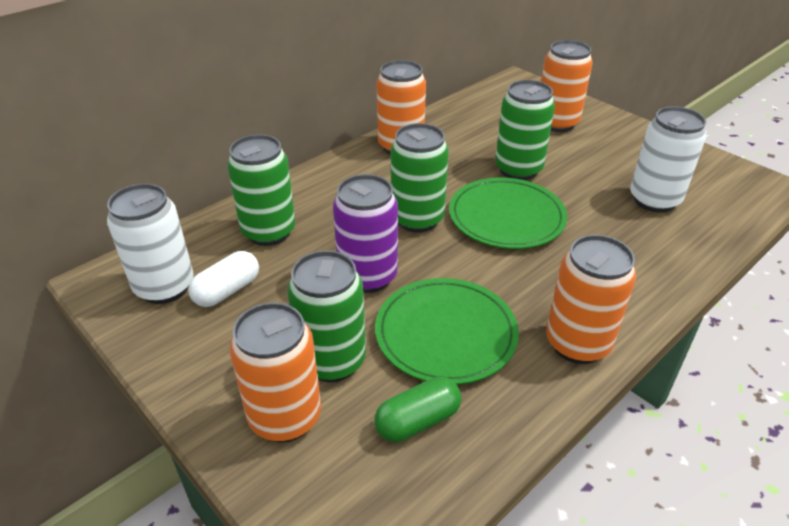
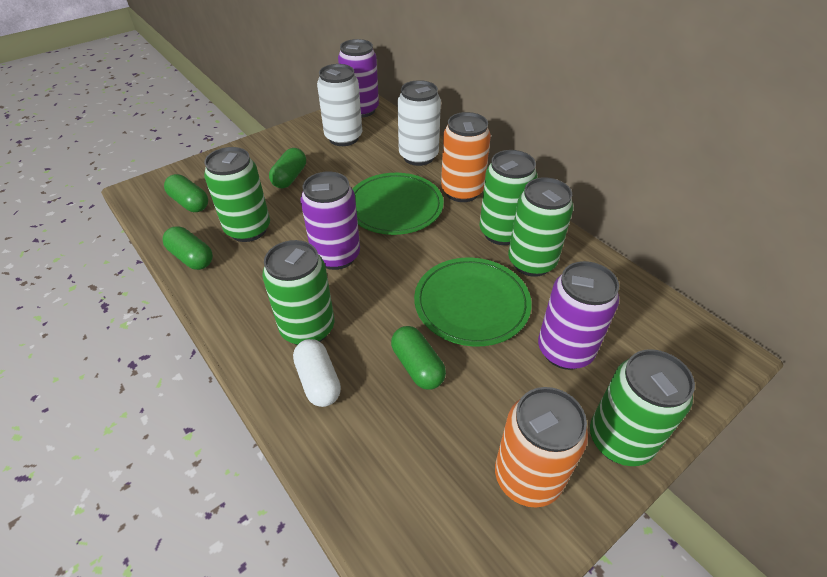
green can: 4 -> 5
green capsule: 1 -> 4
orange can: 4 -> 2
purple can: 1 -> 3

